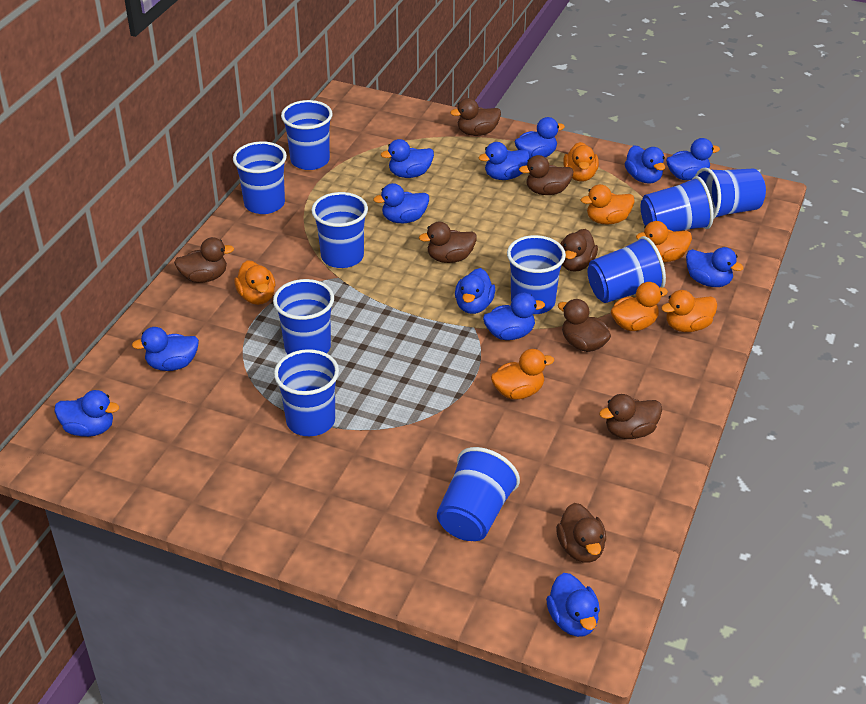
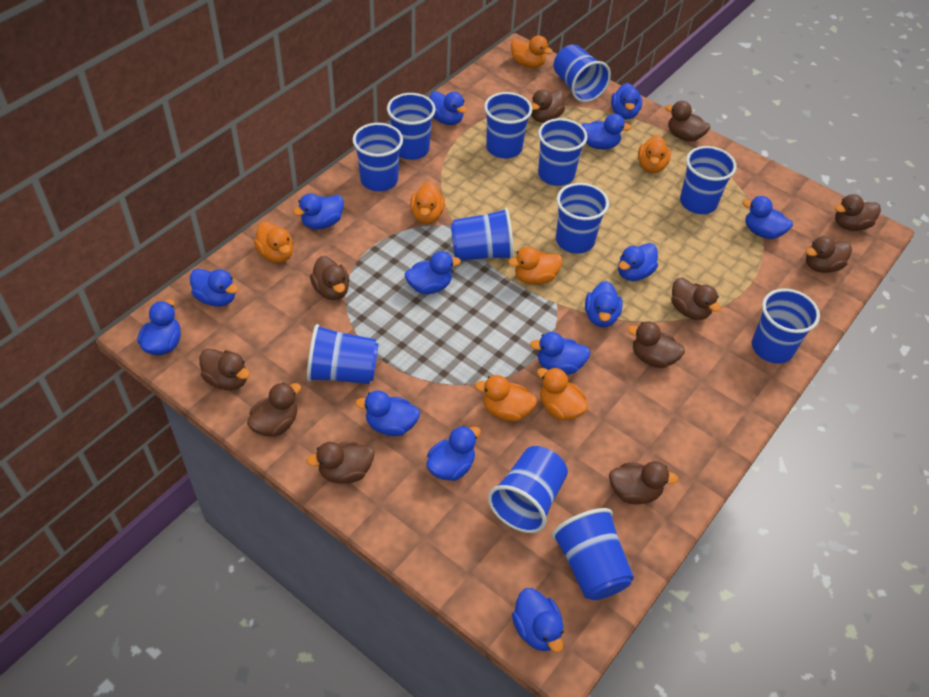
blue cup: 10 -> 12
blue duck: 12 -> 14
brown duck: 8 -> 11

